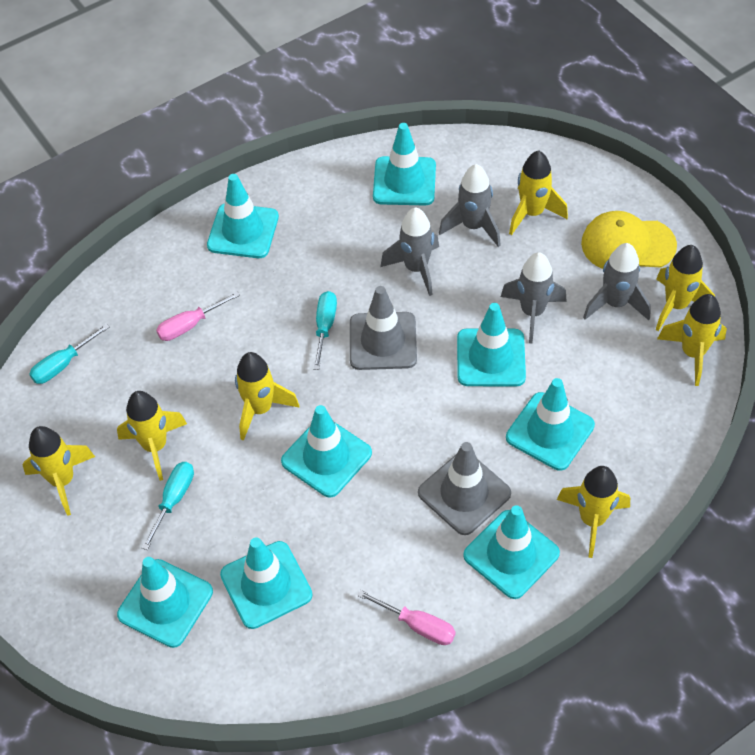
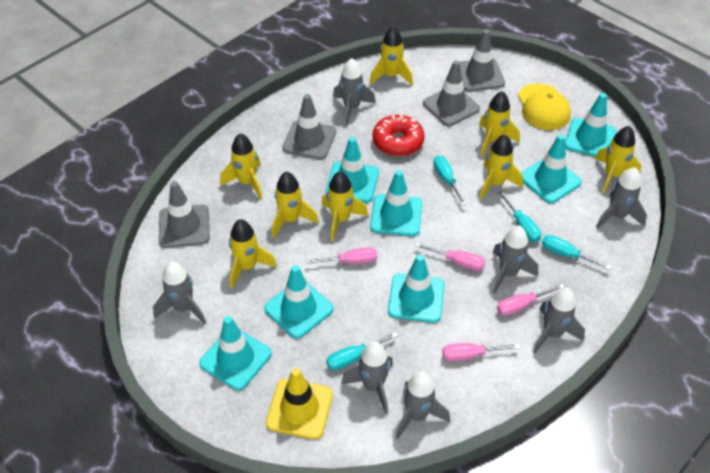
grey rocket: 4 -> 7
grey traffic cone: 2 -> 4
pink screwdriver: 2 -> 4
red donut: 0 -> 1
turquoise screwdriver: 3 -> 4
turquoise traffic cone: 8 -> 7
yellow rocket: 7 -> 8
yellow traffic cone: 0 -> 1

